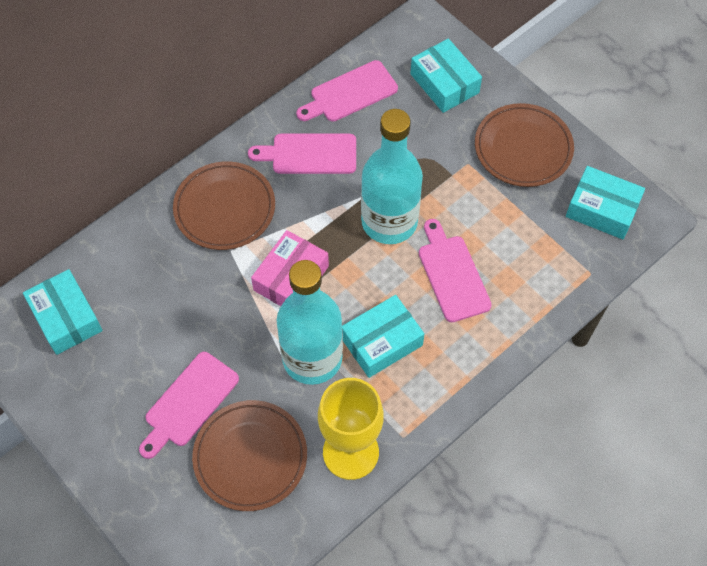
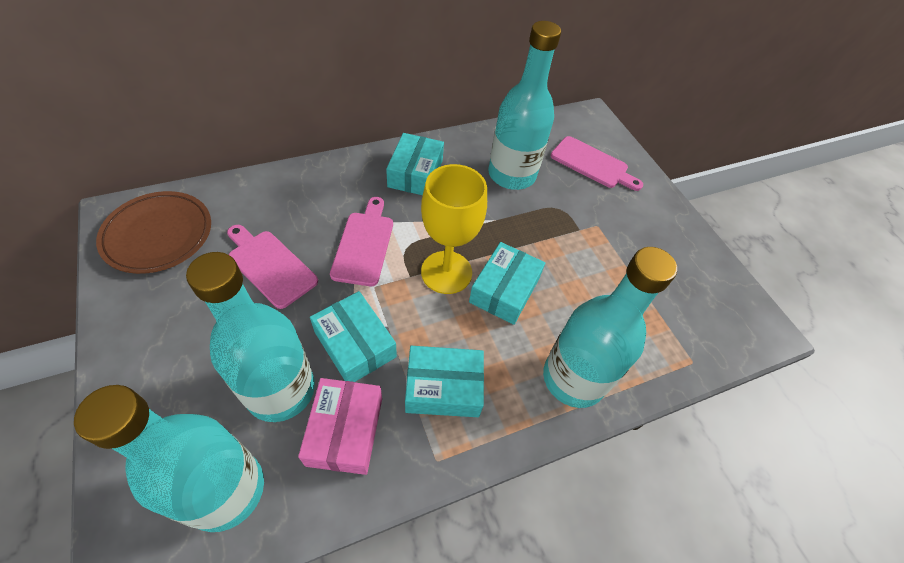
brown plate: 3 -> 1
pink cutting board: 4 -> 3
turquoise bottle: 2 -> 4

